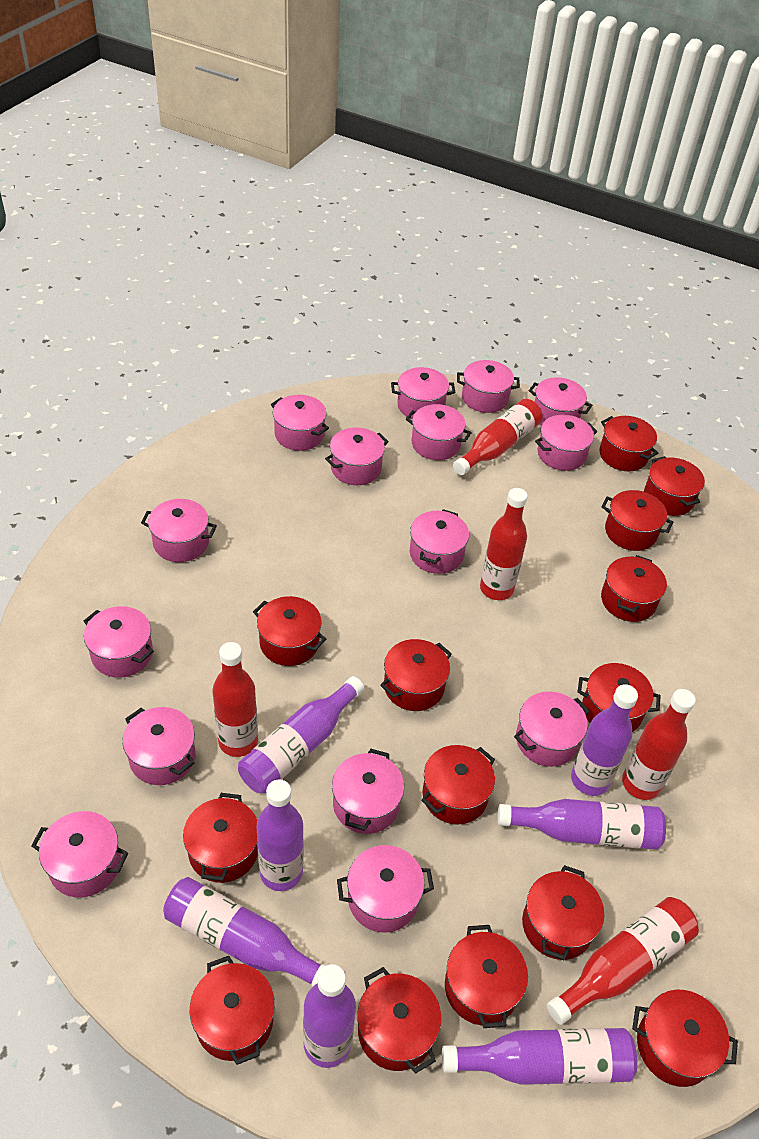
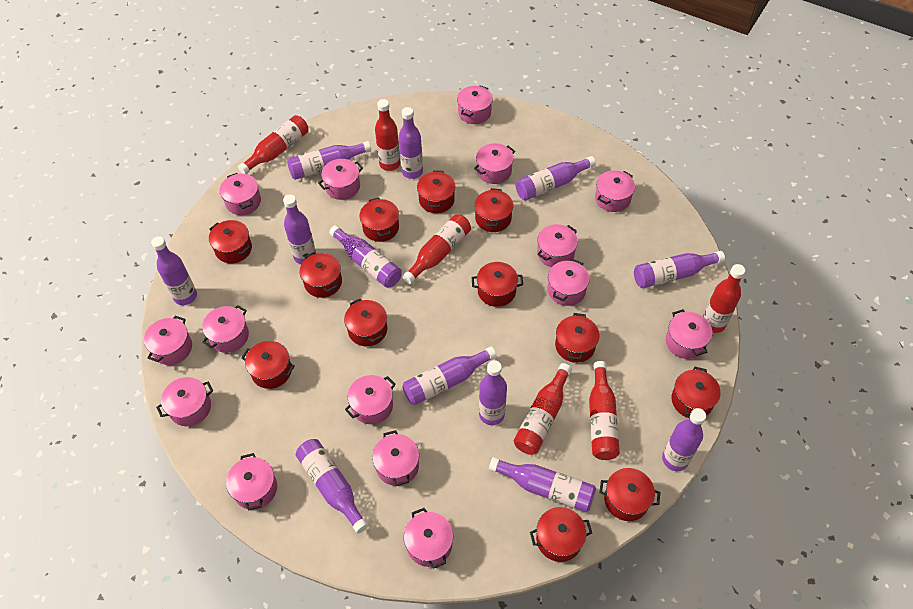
purple bottle: 7 -> 12
red bottle: 5 -> 6
red pot: 14 -> 12

